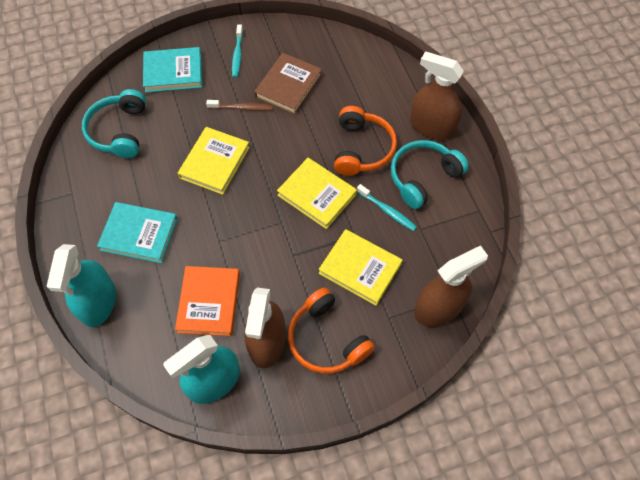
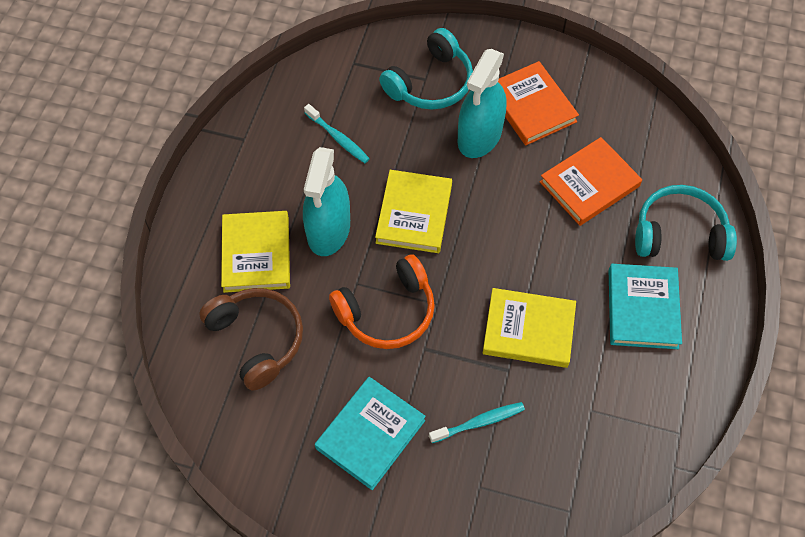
brown book: 1 -> 0
brown headphones: 0 -> 1
brown spray bottle: 3 -> 0
brown toothbrush: 1 -> 0
orange book: 1 -> 2
orange headphones: 2 -> 1

